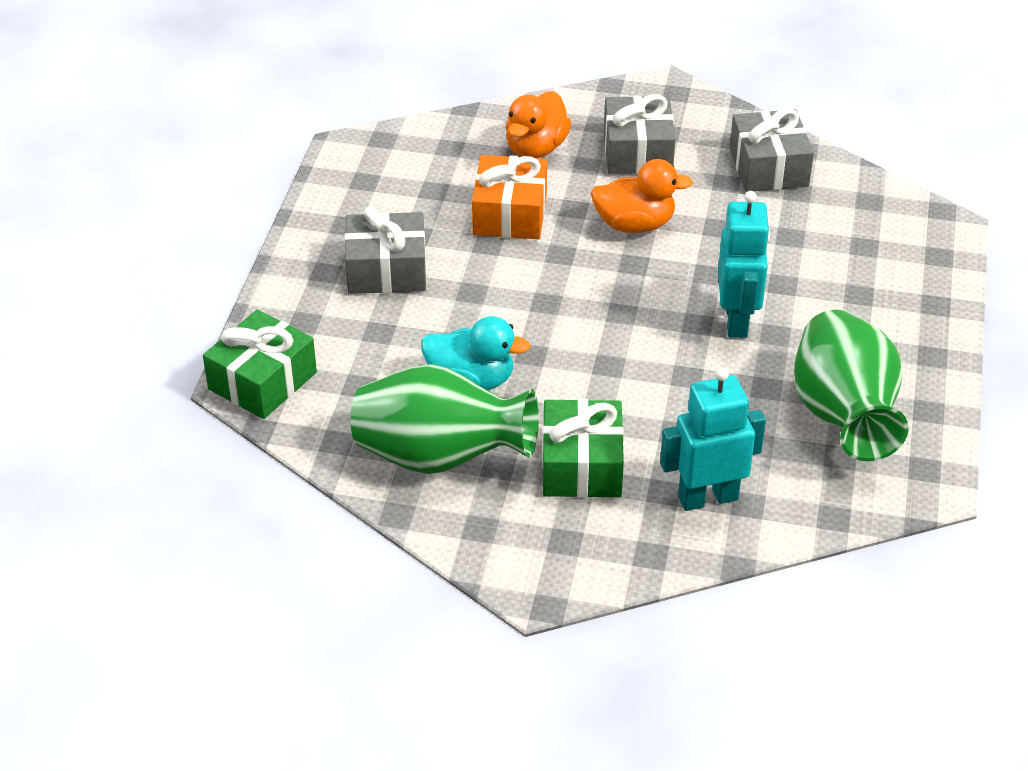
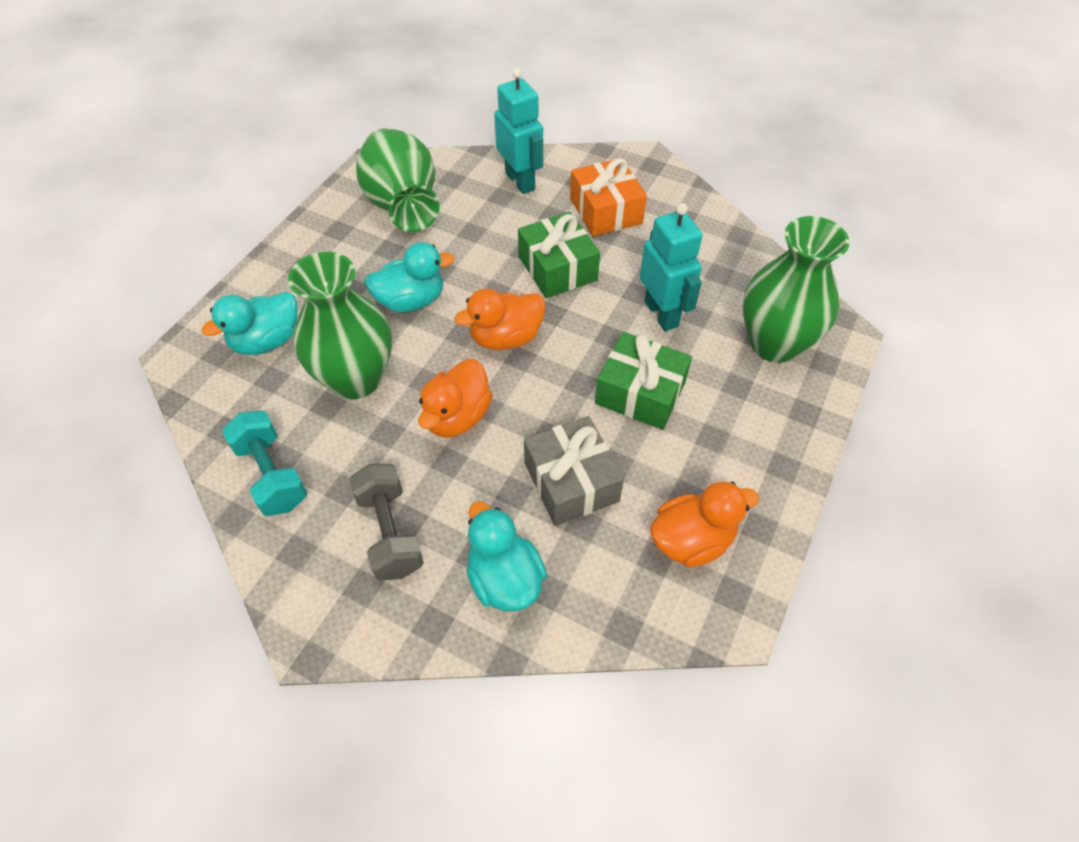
green vase: 2 -> 3
grey dumbbell: 0 -> 1
grey gift: 3 -> 1
orange duck: 2 -> 3
turquoise duck: 1 -> 3
turquoise dumbbell: 0 -> 1

